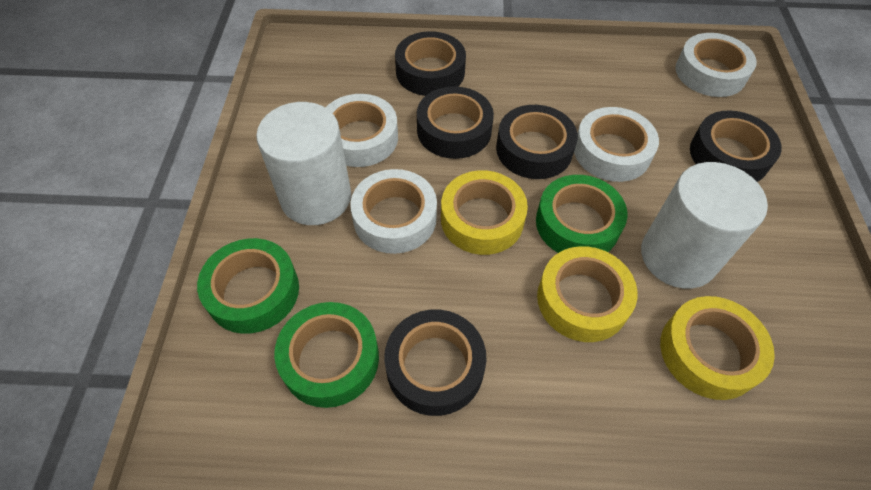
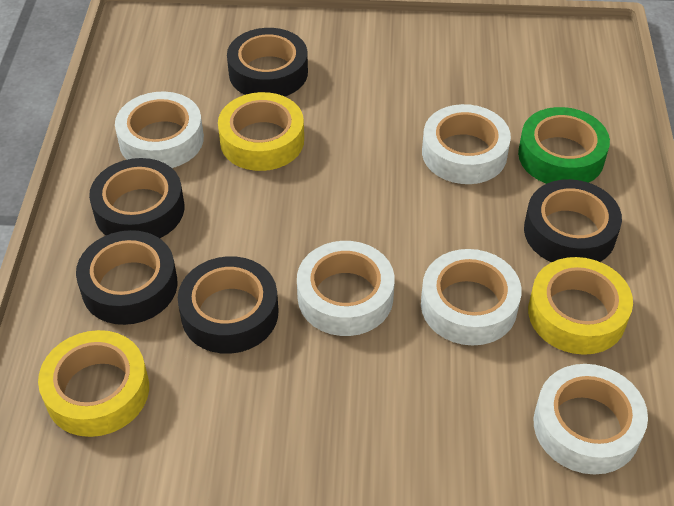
green tape: 3 -> 1
white cylinder: 2 -> 0
white tape: 4 -> 5

